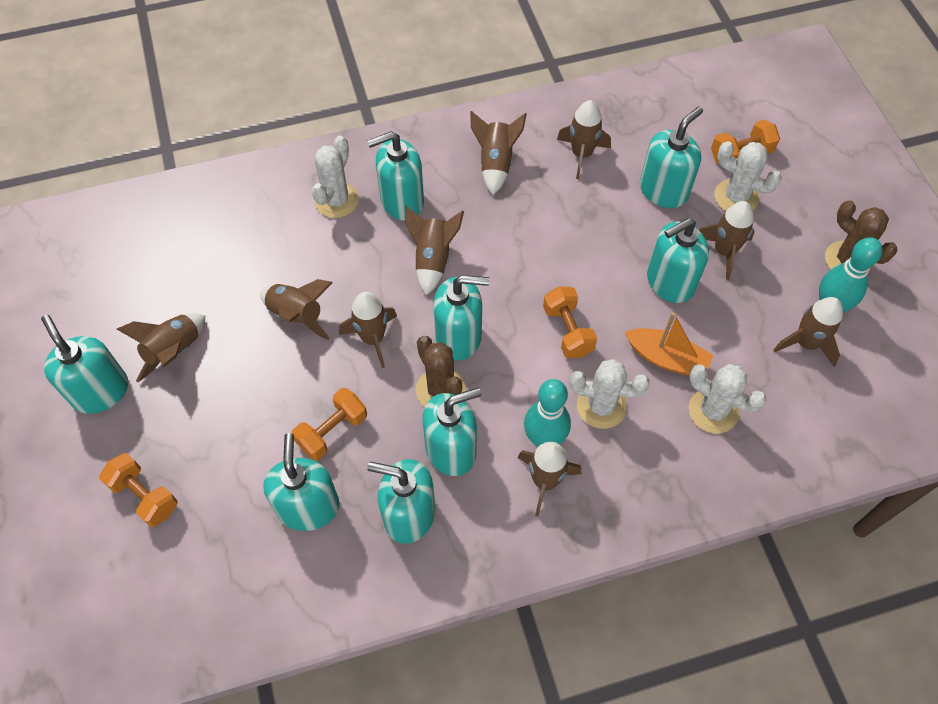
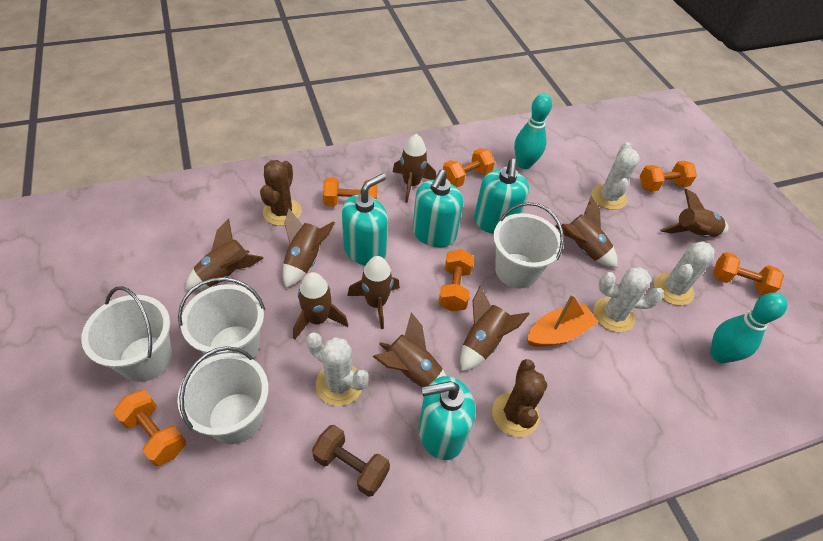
brown dumbbell: 0 -> 1
orange dumbbell: 4 -> 6
turquoise soap dispenser: 8 -> 4
white bucket: 0 -> 4

